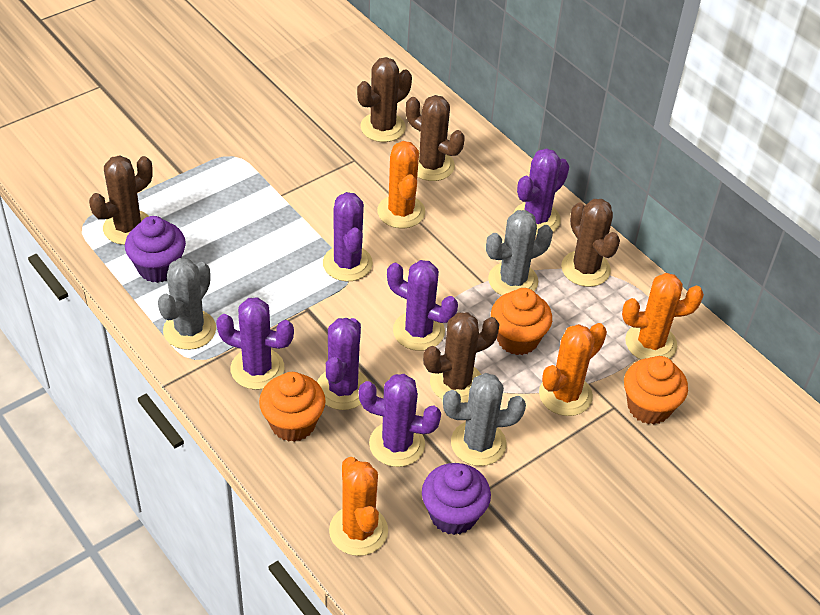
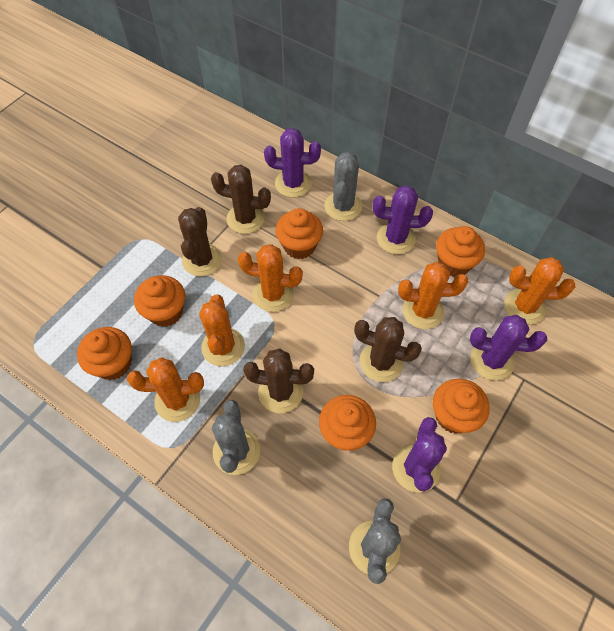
brown cactus: 5 -> 4
orange cactus: 4 -> 5
orange cupcake: 3 -> 6
purple cactus: 6 -> 4
purple cupcake: 2 -> 0

